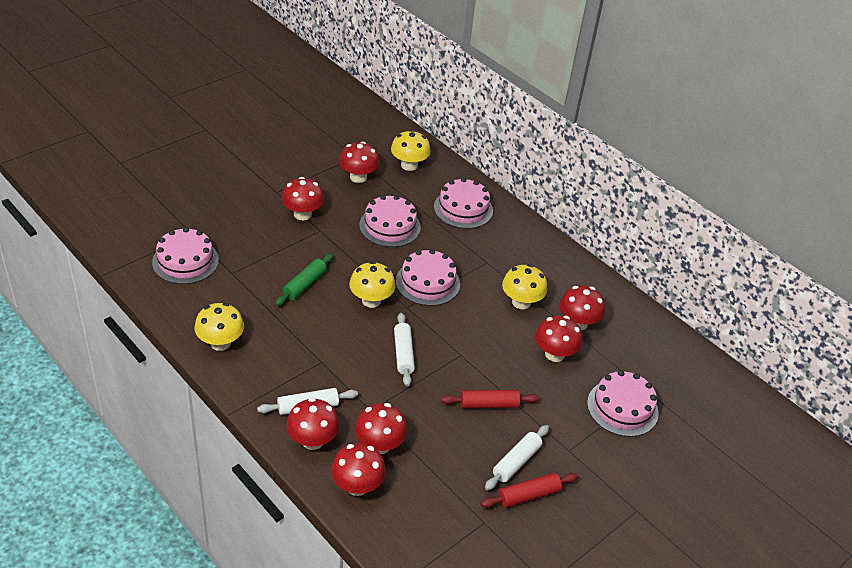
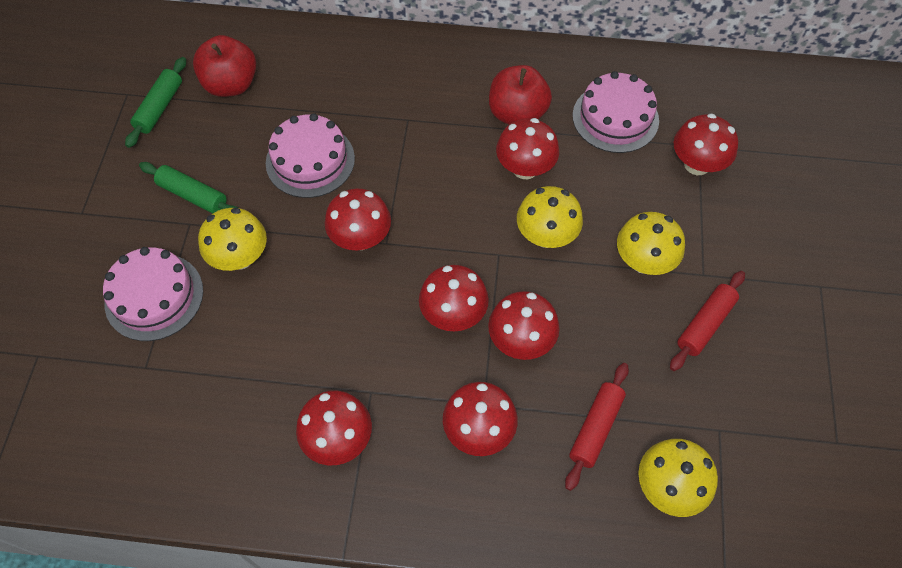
green rolling pin: 1 -> 2
pink cake: 5 -> 3
red apple: 0 -> 2
white rolling pin: 3 -> 0

